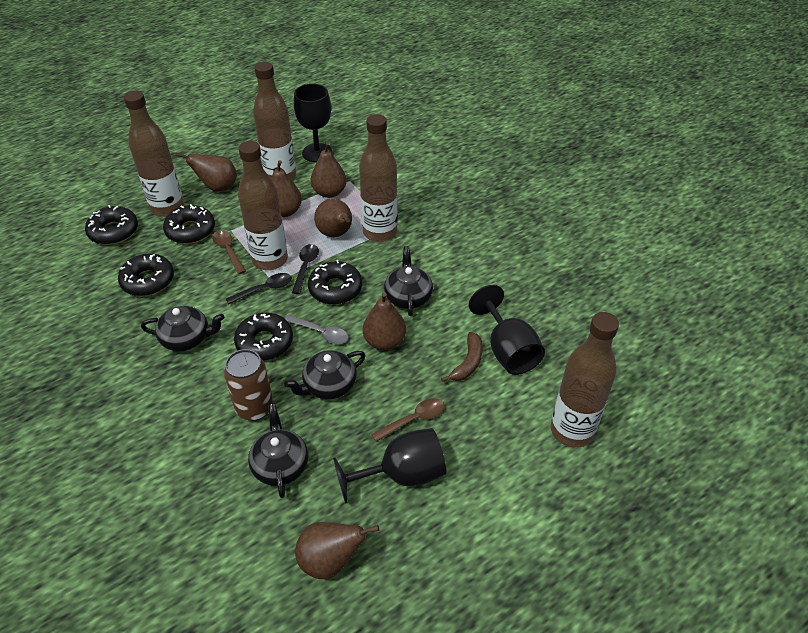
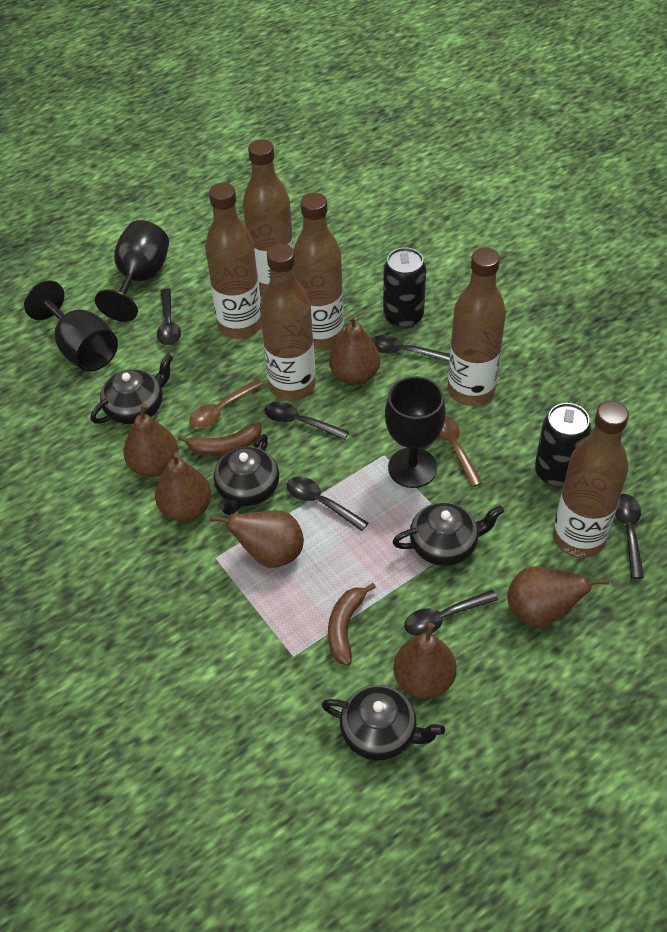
black can: 0 -> 2
black donut: 5 -> 0
black spoon: 2 -> 6
brown banana: 1 -> 2
brown bottle: 5 -> 6
brown can: 1 -> 0
grey spoon: 1 -> 0

